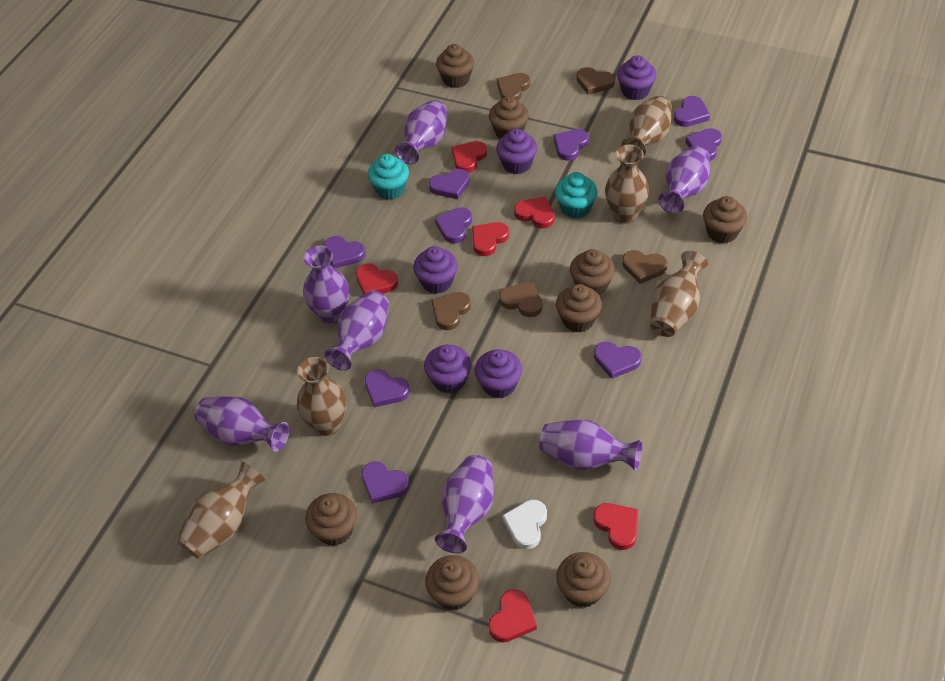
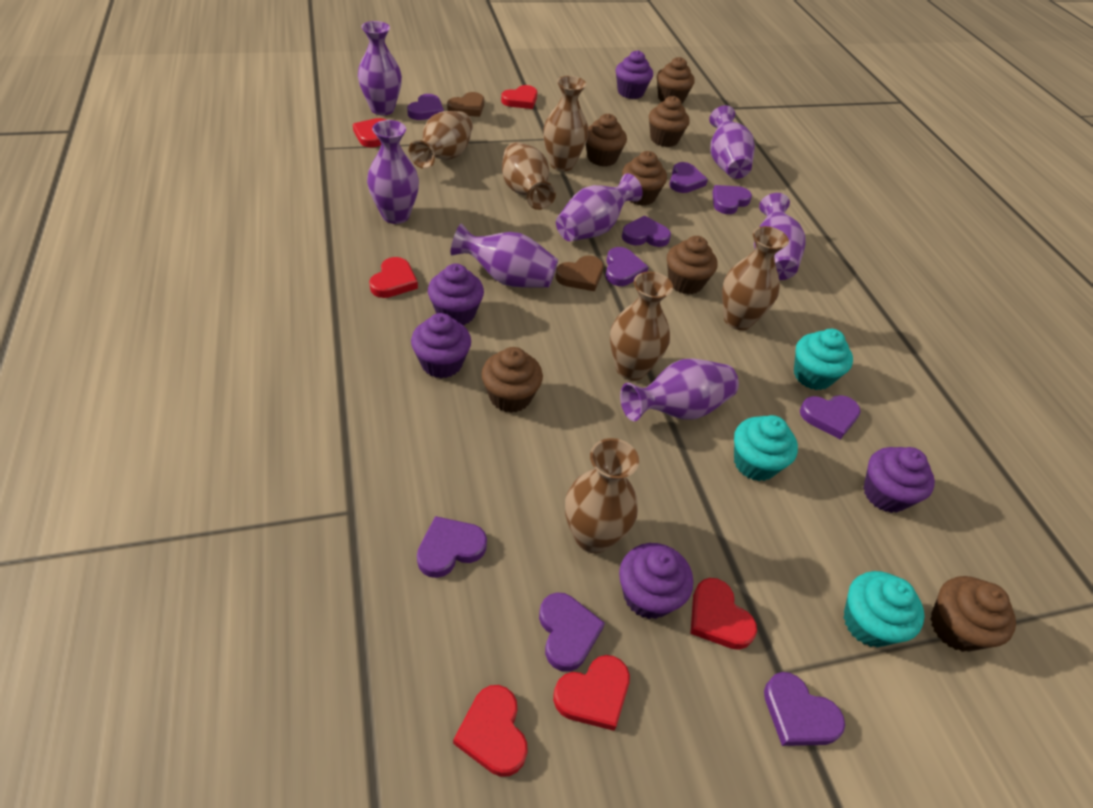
brown cupcake: 8 -> 7
brown heart: 5 -> 2
brown vase: 5 -> 6
turquoise cupcake: 2 -> 3
white heart: 1 -> 0

